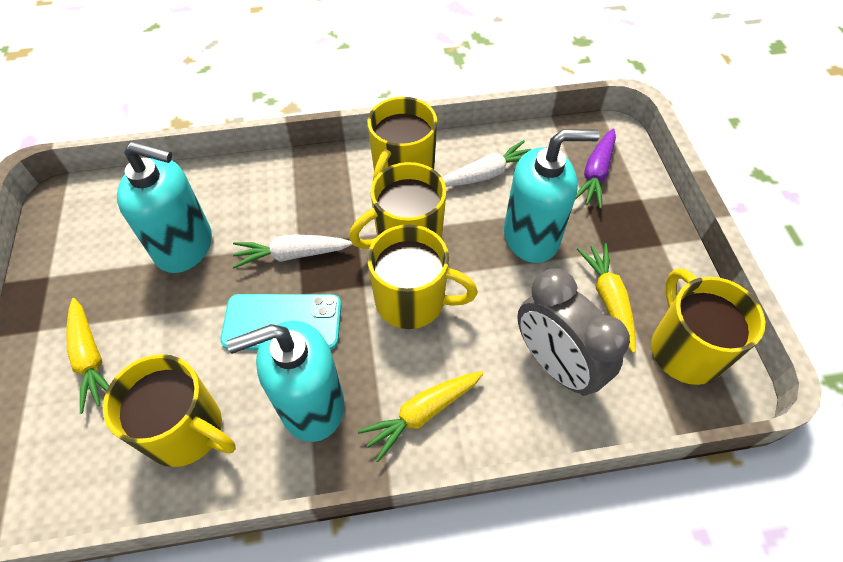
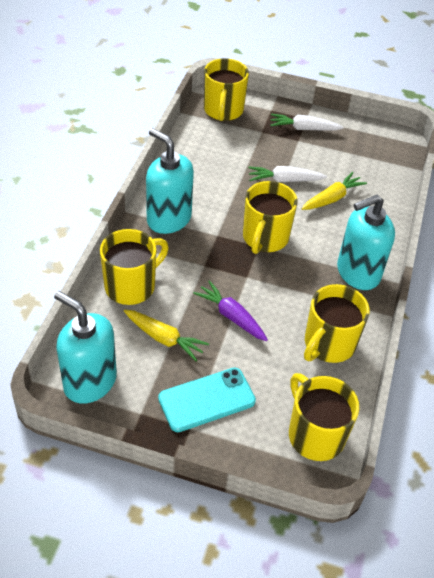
grey clock: 1 -> 0
yellow carrot: 3 -> 2

